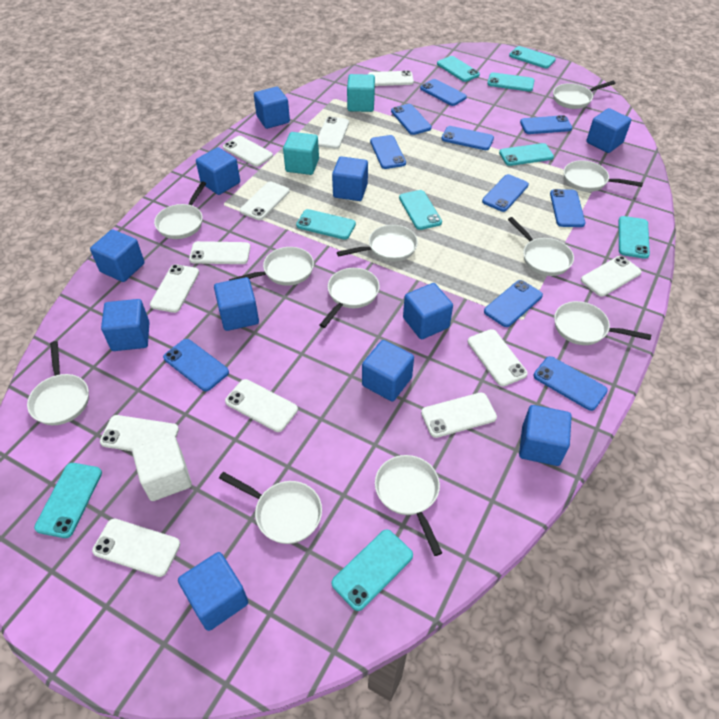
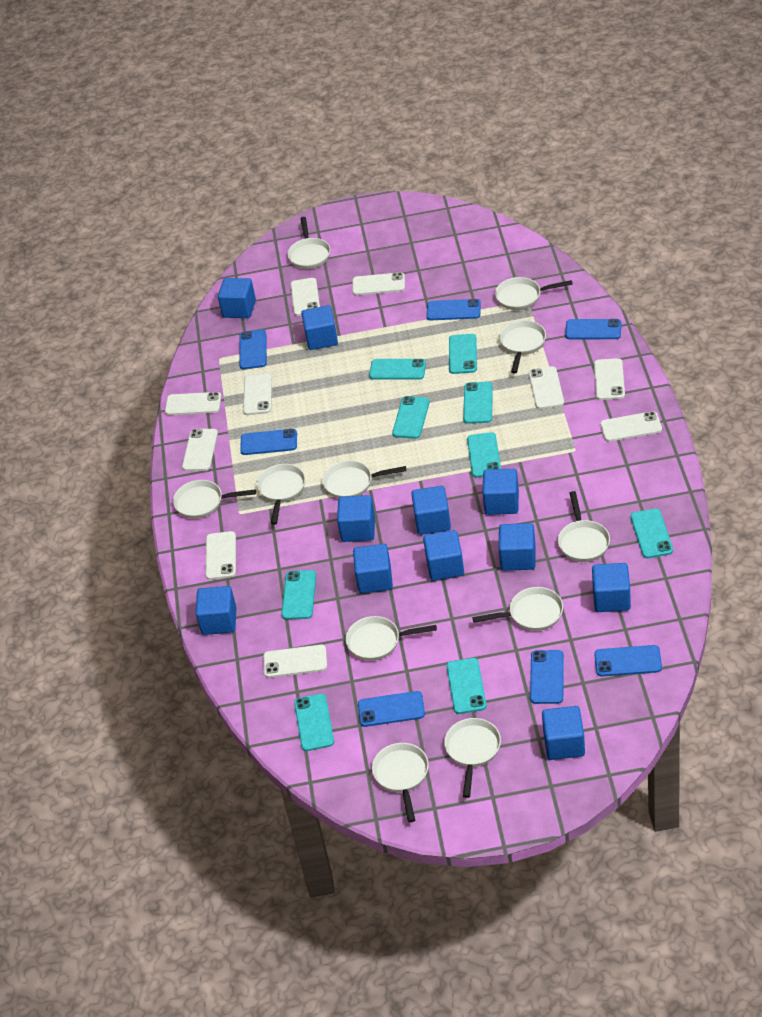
blue phone: 10 -> 7
turquoise cube: 2 -> 0
white cube: 1 -> 0
white phone: 12 -> 10

